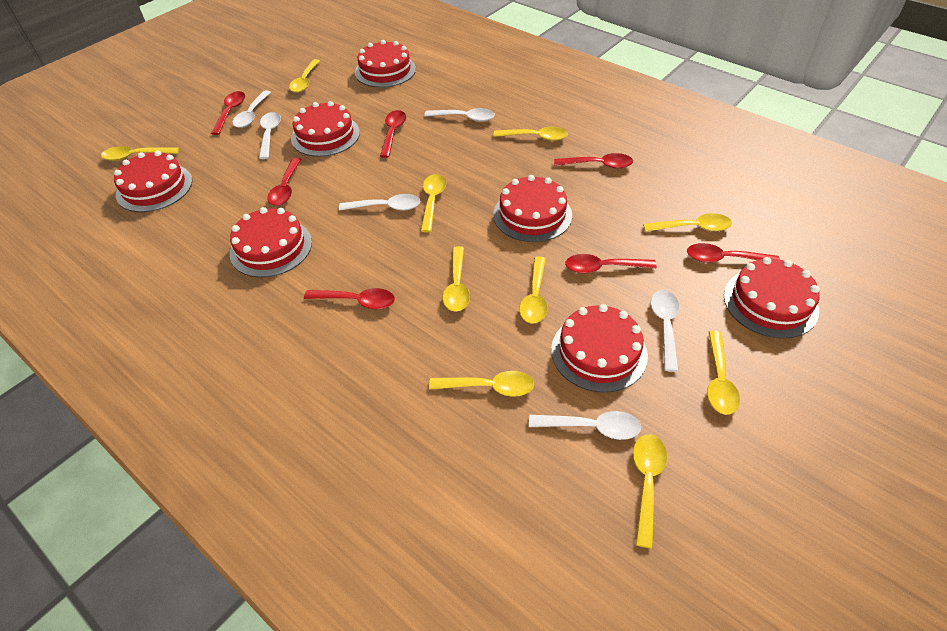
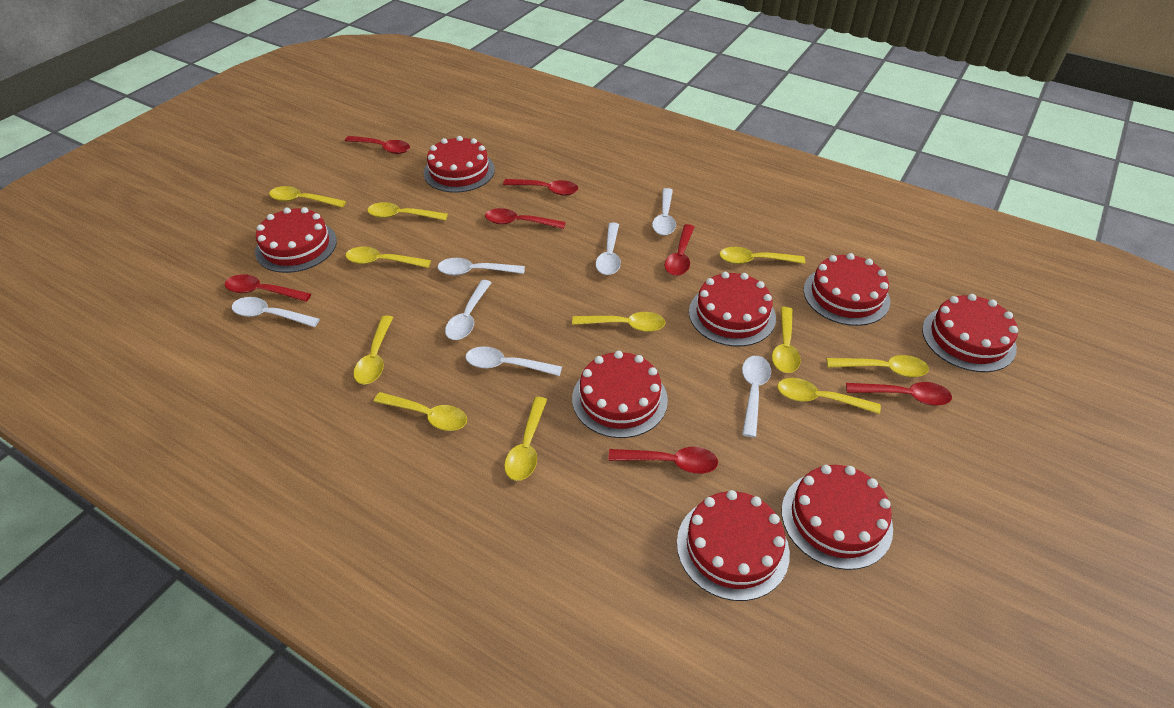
red cake: 7 -> 8
white spoon: 6 -> 7
yellow spoon: 10 -> 11

